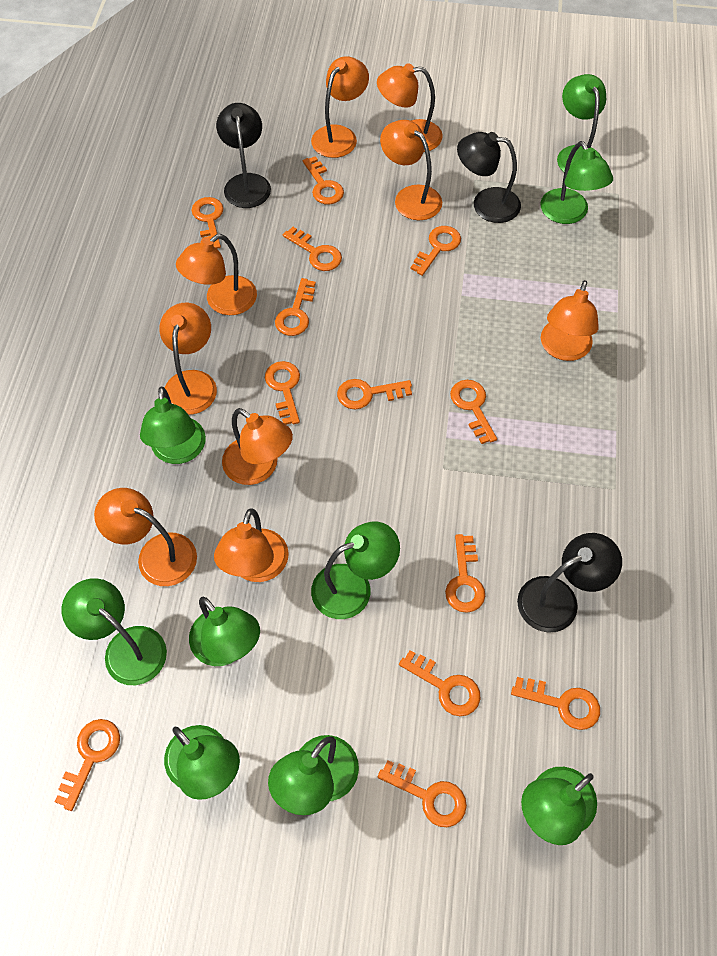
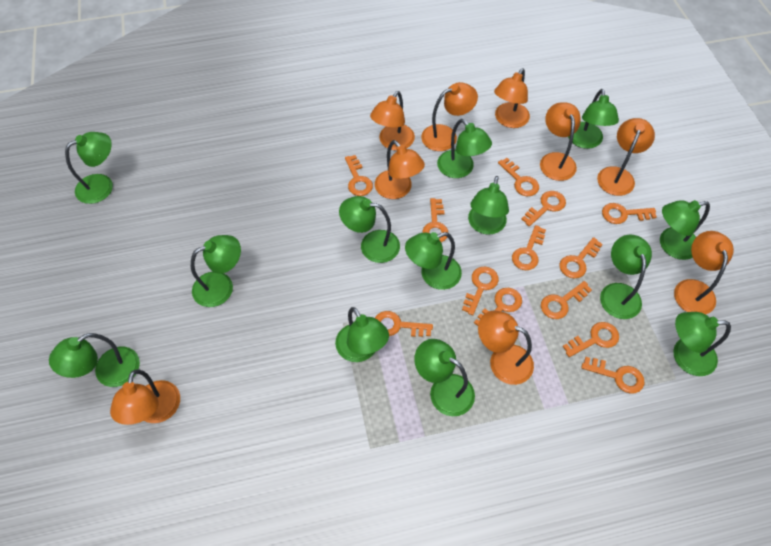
black lamp: 3 -> 0
green lamp: 9 -> 13

